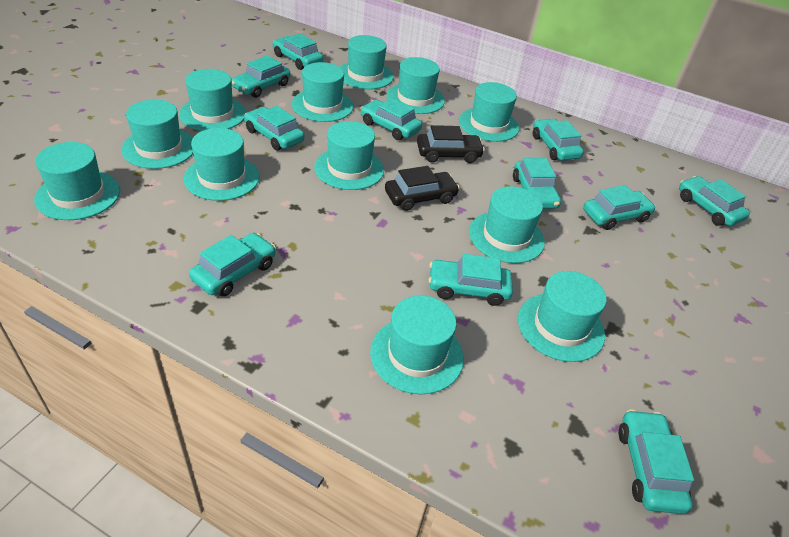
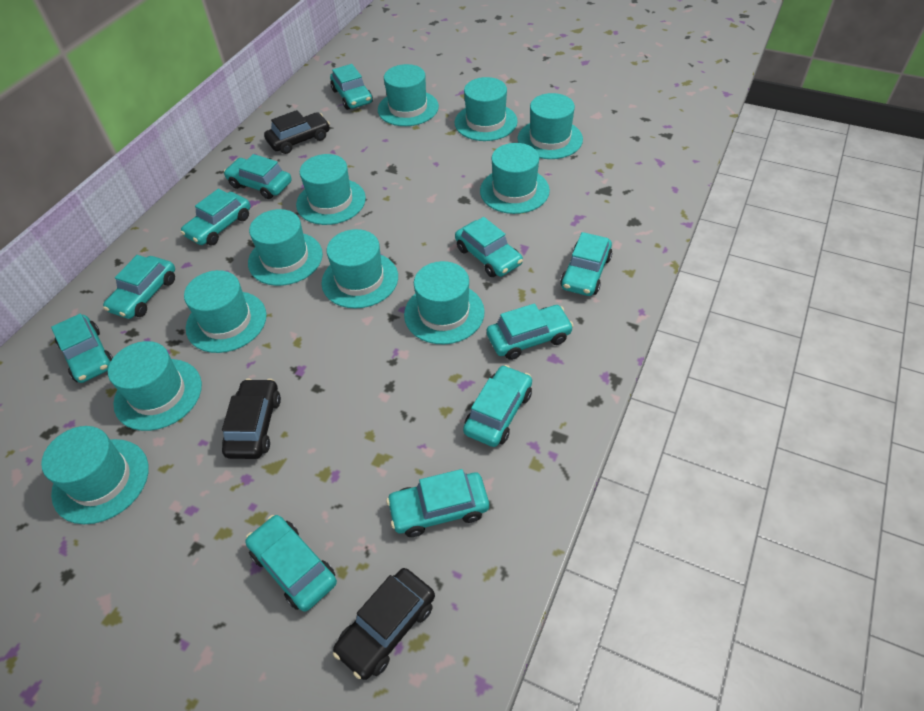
black car: 2 -> 3
turquoise hat: 12 -> 11

